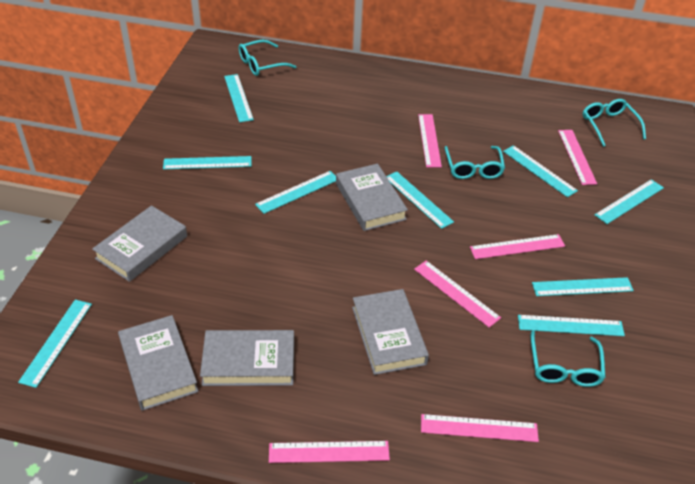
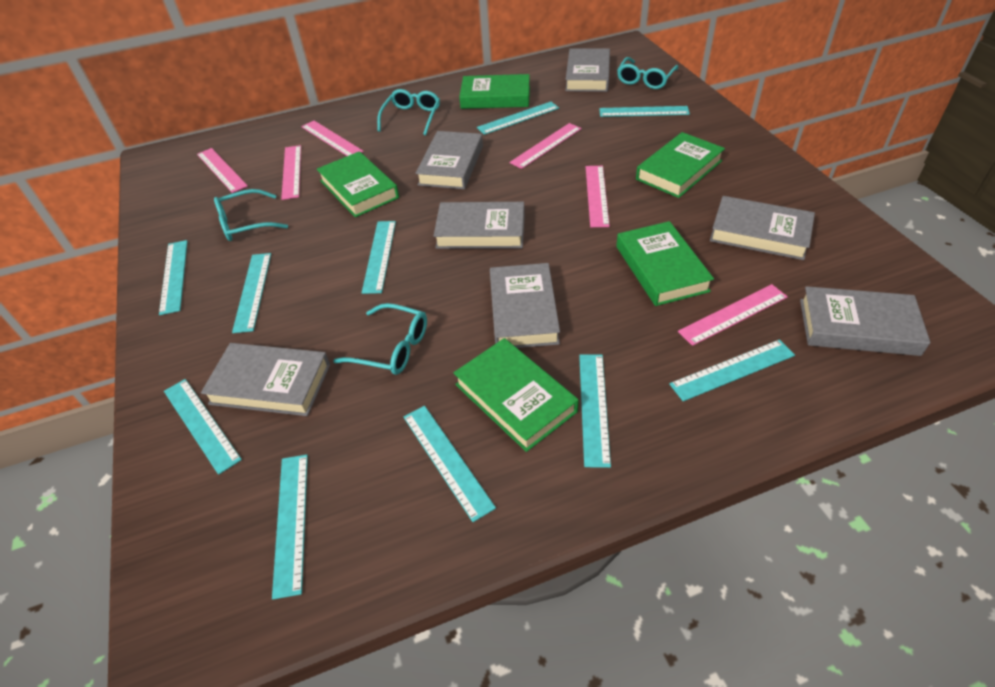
green book: 0 -> 5
grey book: 5 -> 7
turquoise ruler: 9 -> 10

